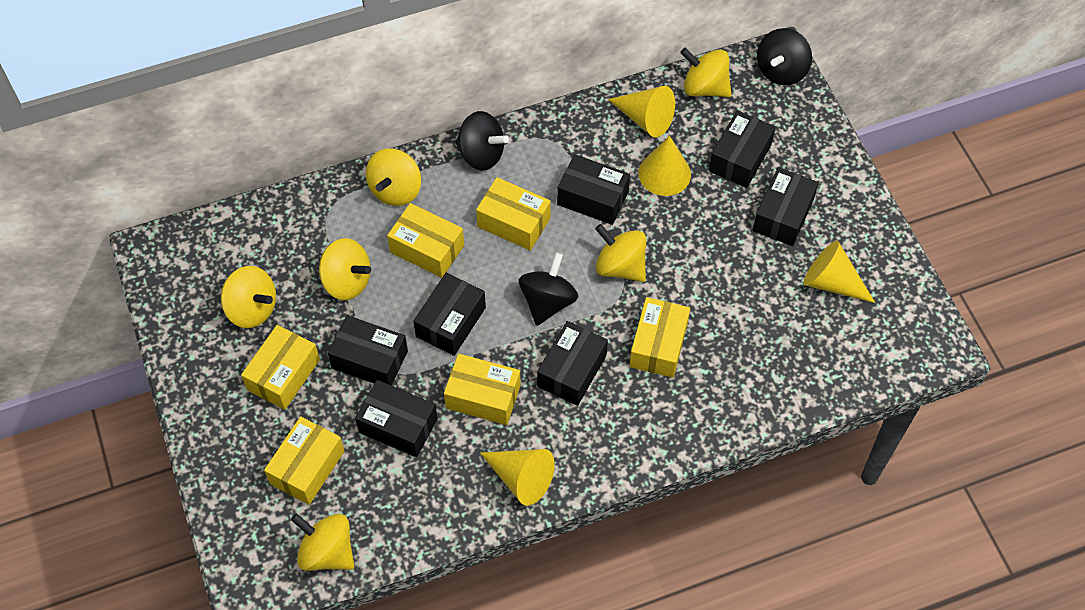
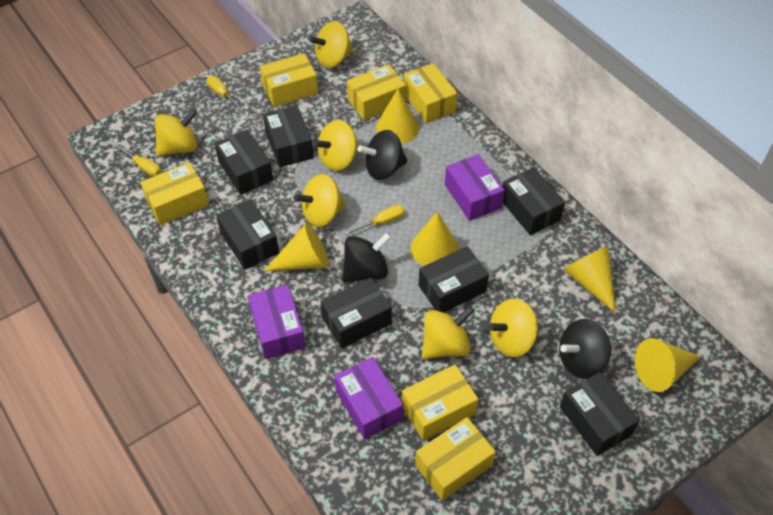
purple box: 0 -> 3
yellow cone: 4 -> 5
yellow screwdriver: 0 -> 3

